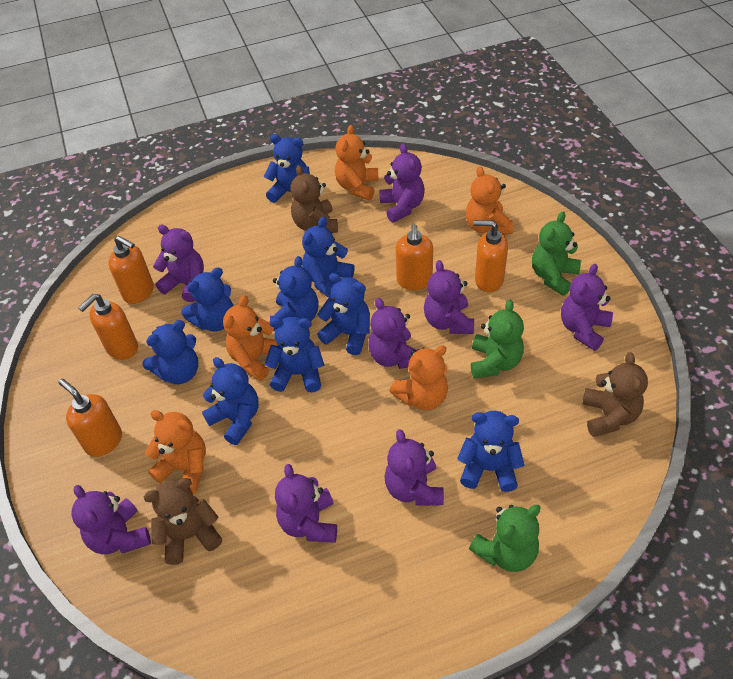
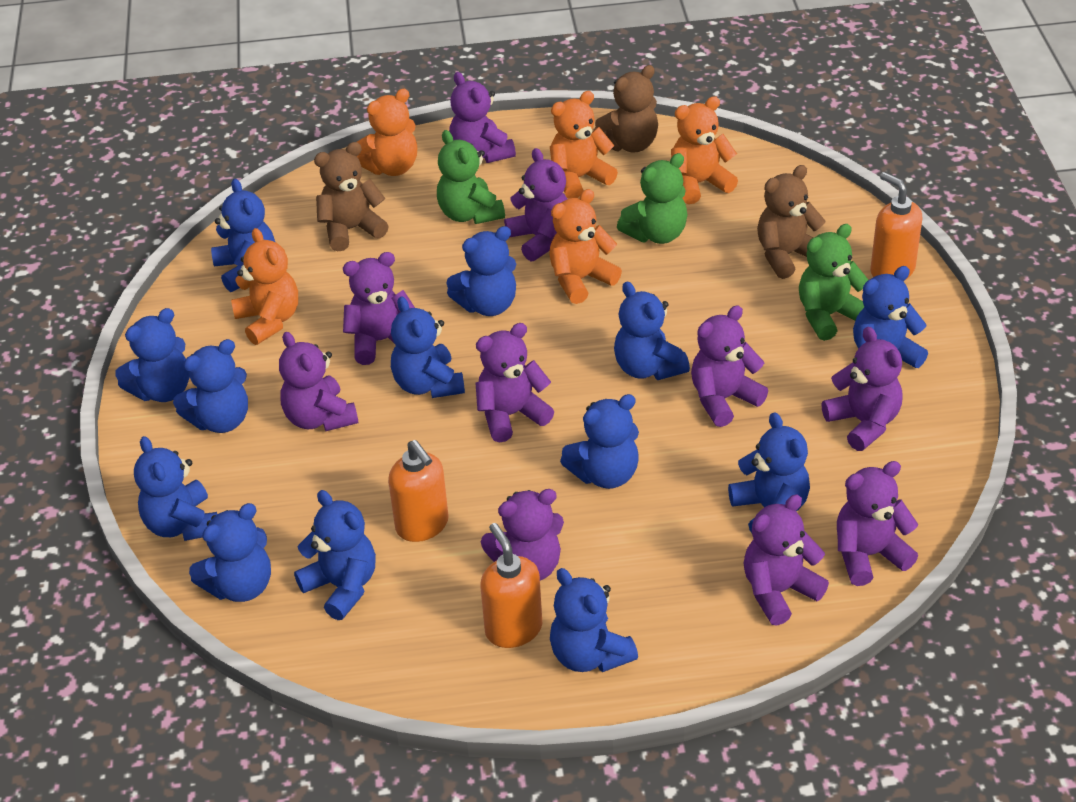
blue teddy bear: 9 -> 13
orange soap dispenser: 5 -> 3
purple teddy bear: 8 -> 10

